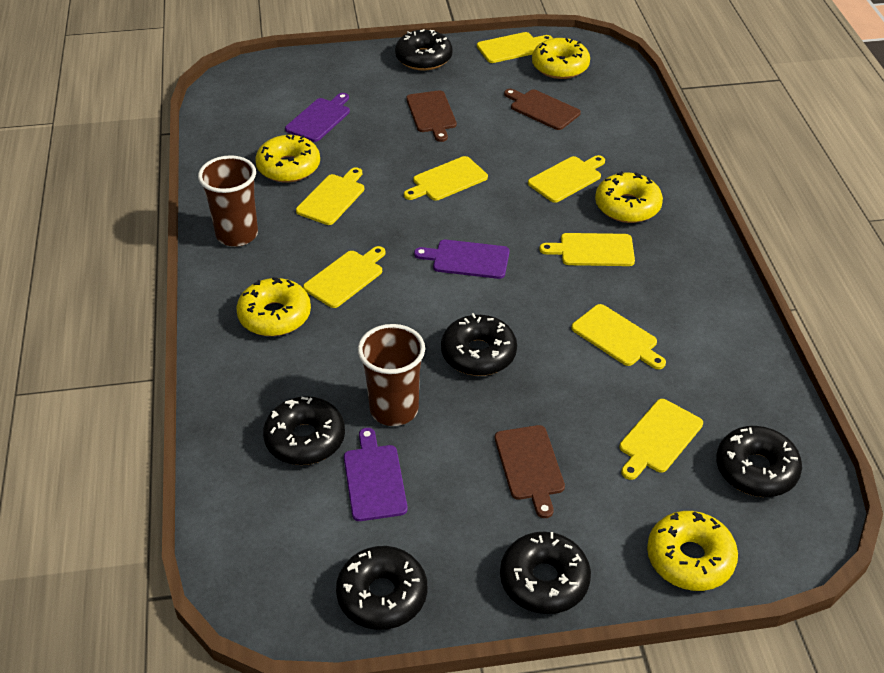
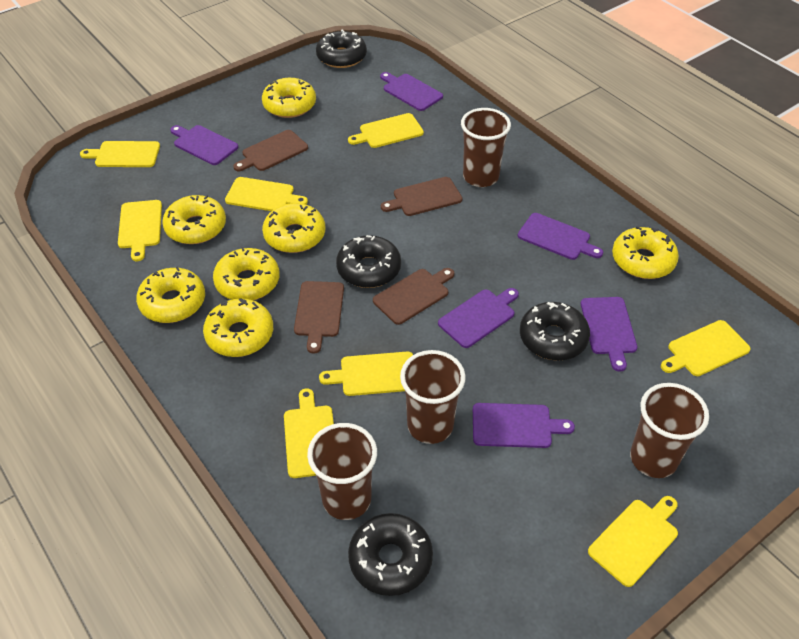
black donut: 6 -> 4
brown cup: 2 -> 4
brown cutting board: 3 -> 4
purple cutting board: 3 -> 6
yellow donut: 5 -> 7

